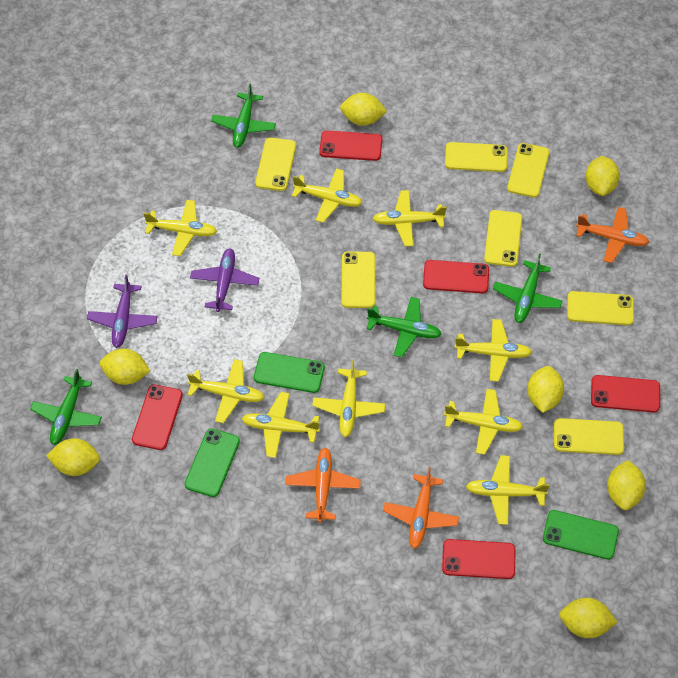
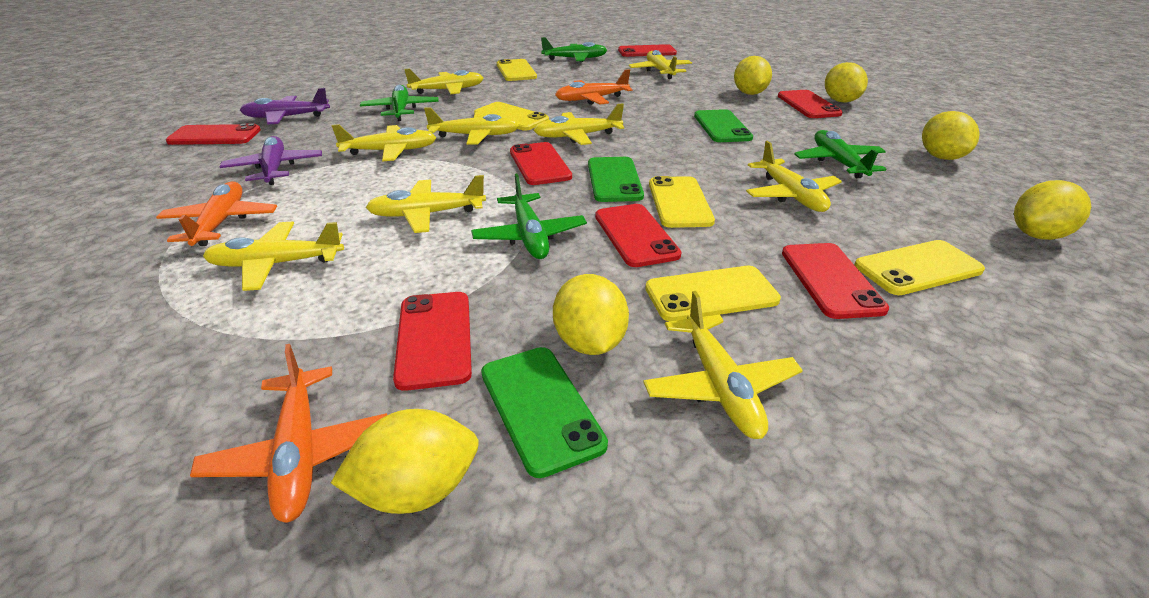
red phone: 5 -> 7
yellow lemon: 7 -> 6
yellow phone: 7 -> 5

